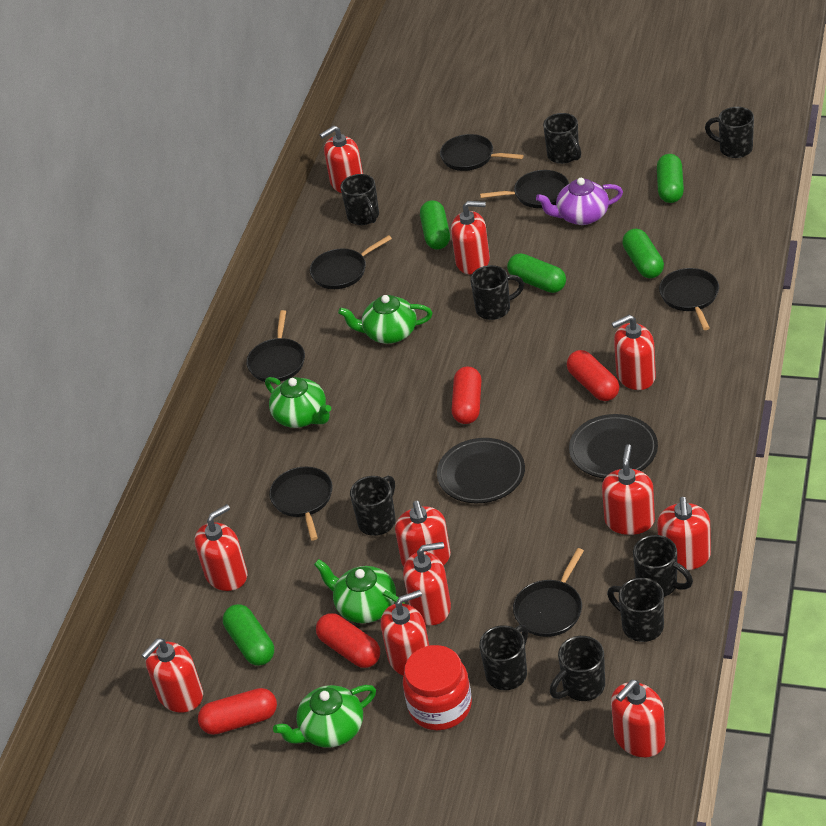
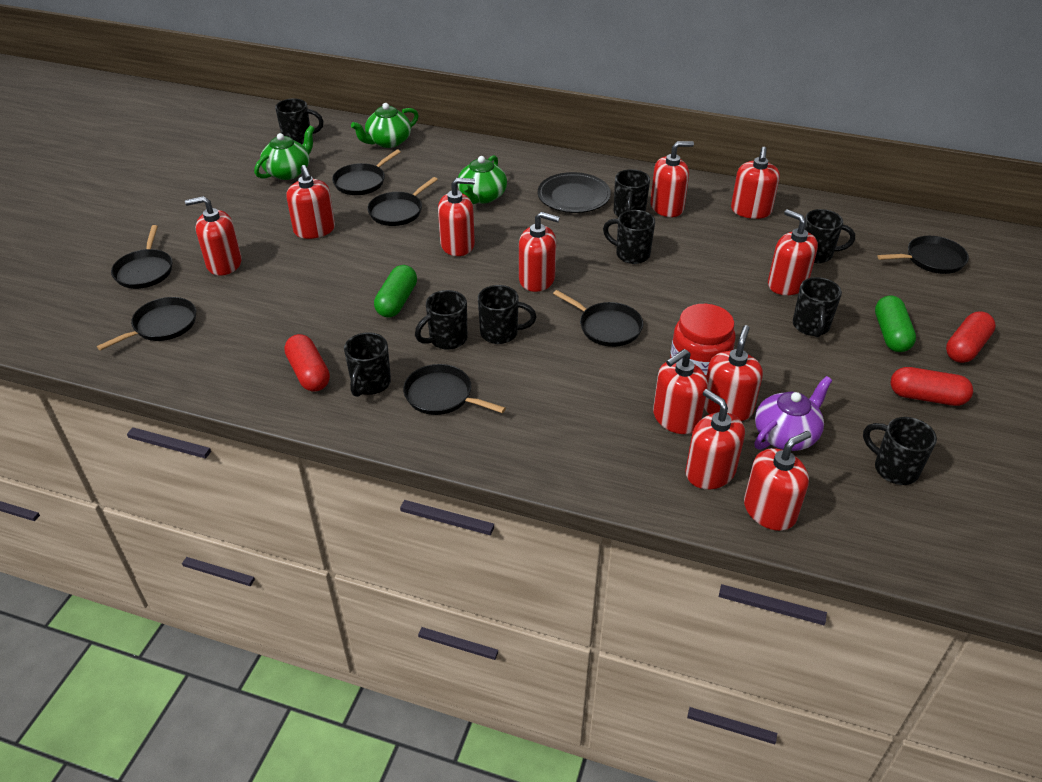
black plate: 2 -> 1
green capsule: 5 -> 2
green teapot: 4 -> 3
red capsule: 4 -> 3

